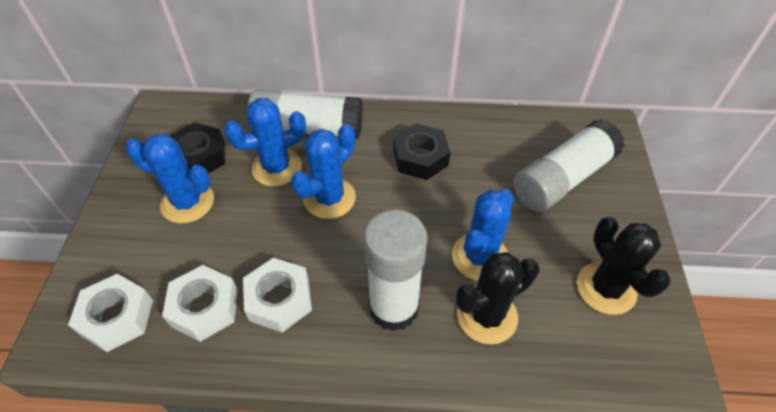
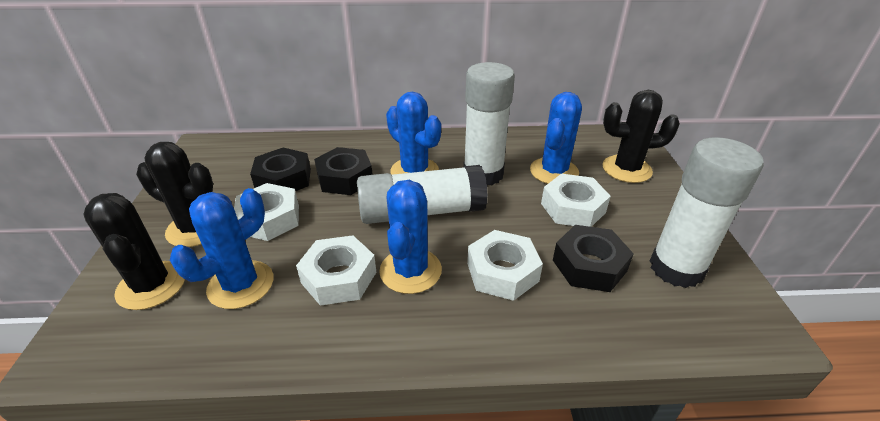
black cactus: 2 -> 3
black nut: 2 -> 3
white nut: 3 -> 4

